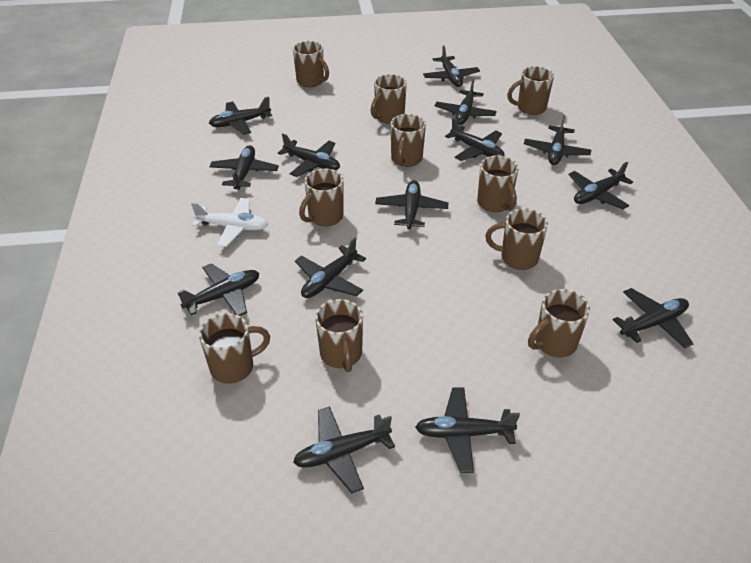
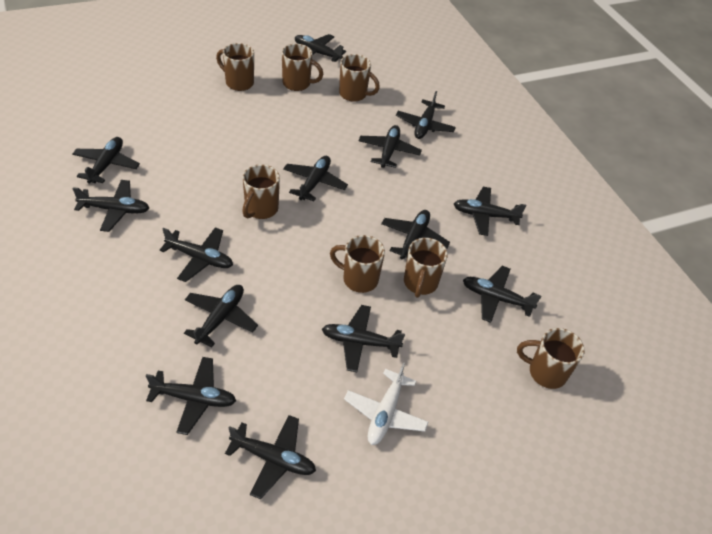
brown mug: 10 -> 7

